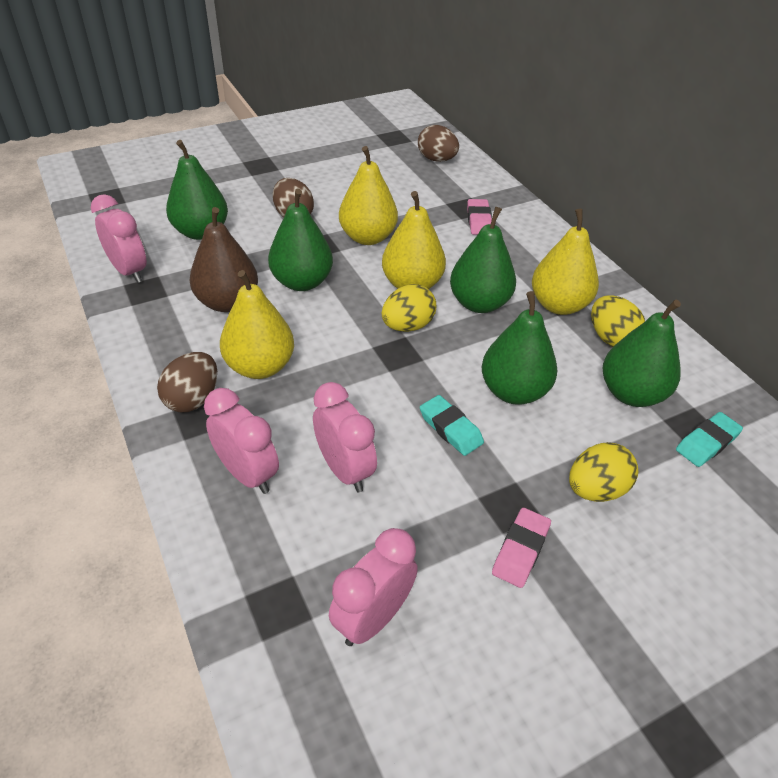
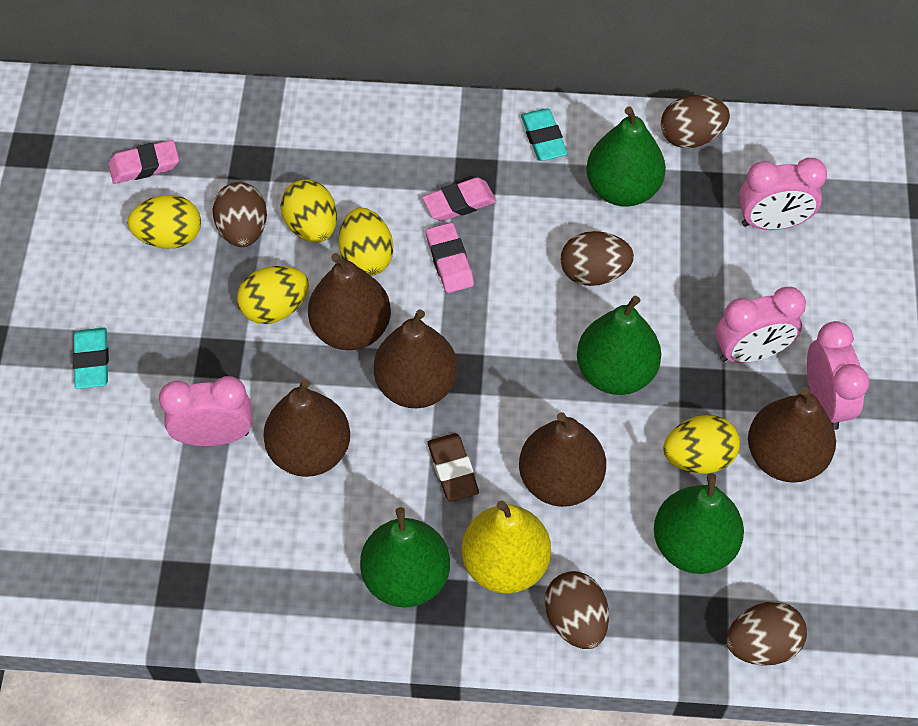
brown egg: 3 -> 5
brown eraser: 0 -> 1
brown pear: 1 -> 5
green pear: 5 -> 4
pink eraser: 2 -> 3
yellow egg: 3 -> 5
yellow pear: 4 -> 1

